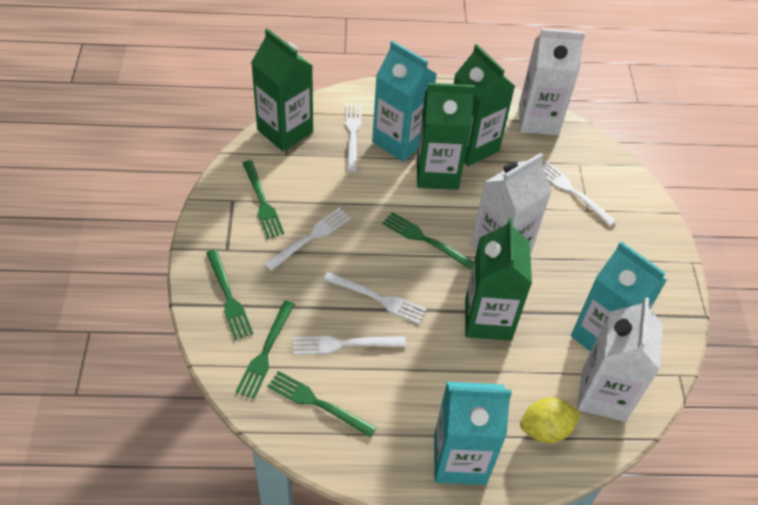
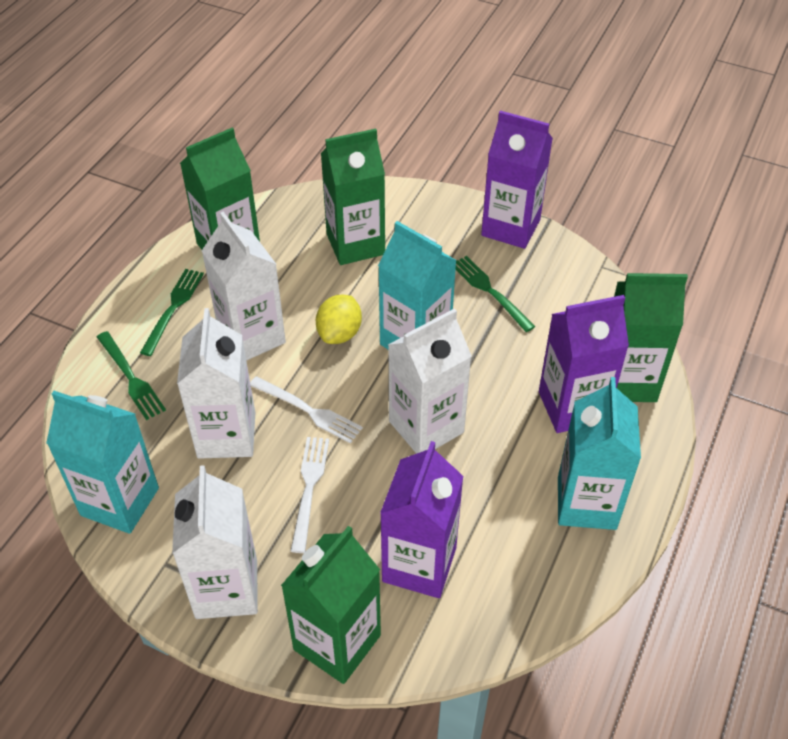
green fork: 5 -> 3
purple carton: 0 -> 3
white carton: 3 -> 4
white fork: 5 -> 2

